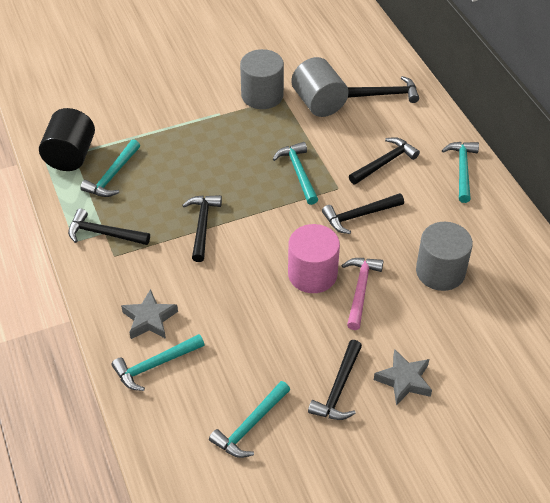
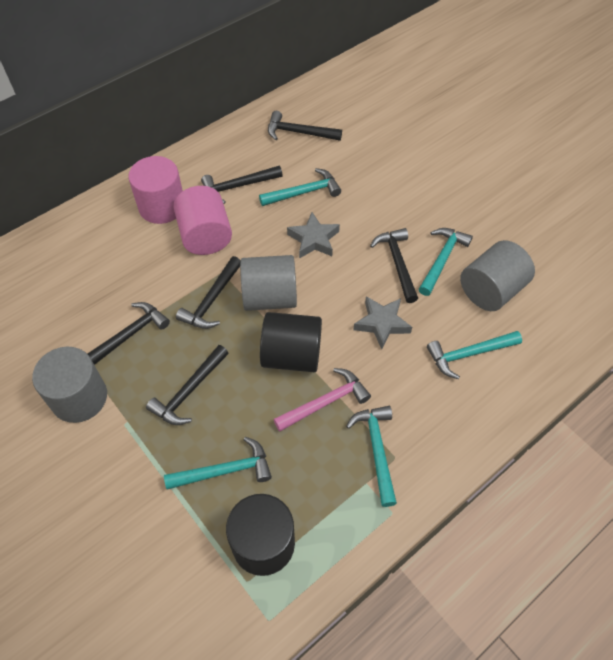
black cylinder: 1 -> 2
pink cylinder: 1 -> 2

